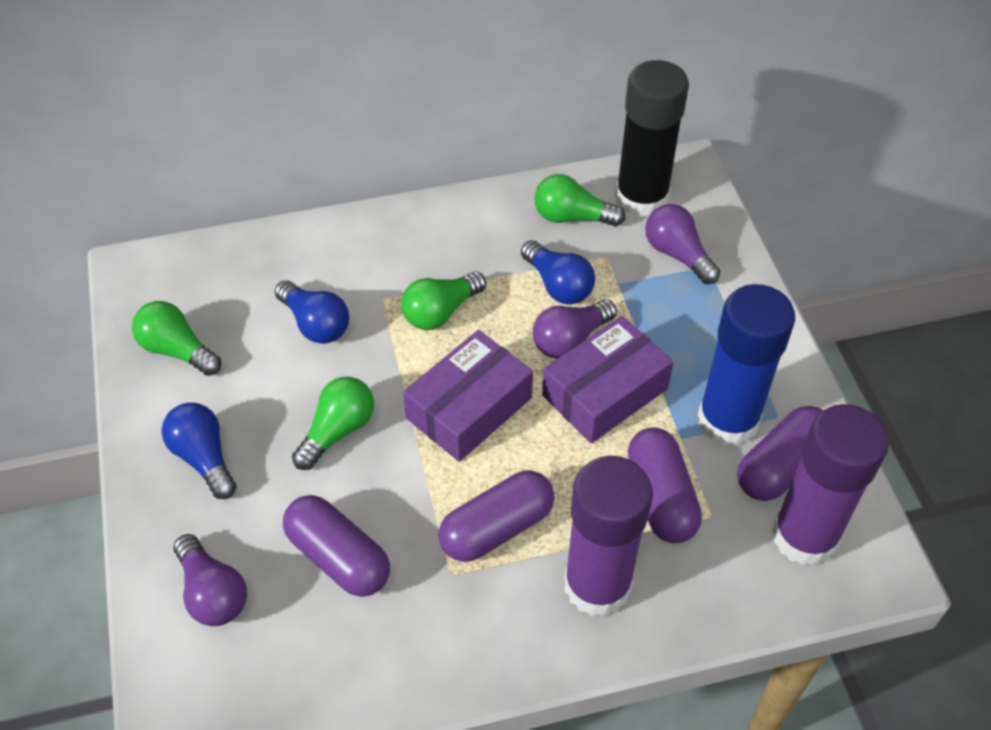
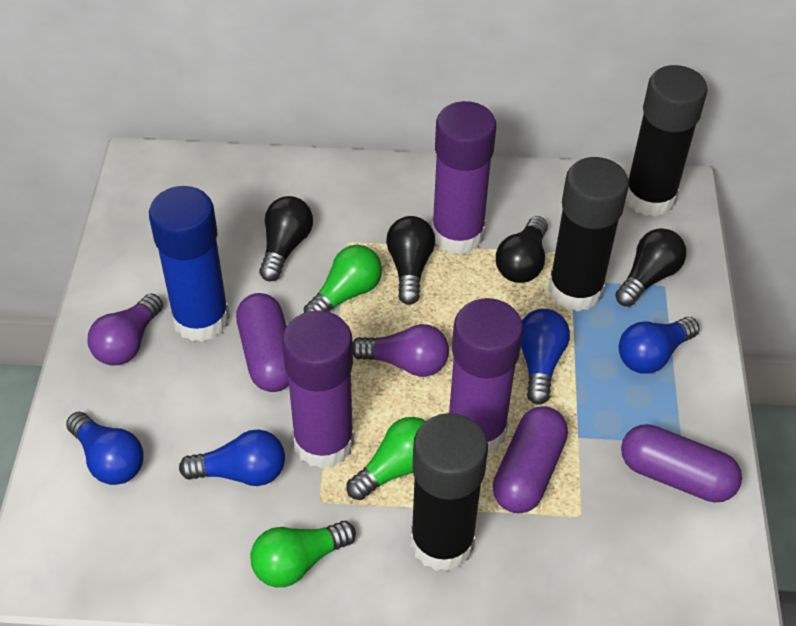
black glue stick: 1 -> 3
black light bulb: 0 -> 4
blue light bulb: 3 -> 4
green light bulb: 4 -> 3
purple box: 2 -> 0
purple capsule: 4 -> 3
purple glue stick: 2 -> 3
purple light bulb: 3 -> 2

